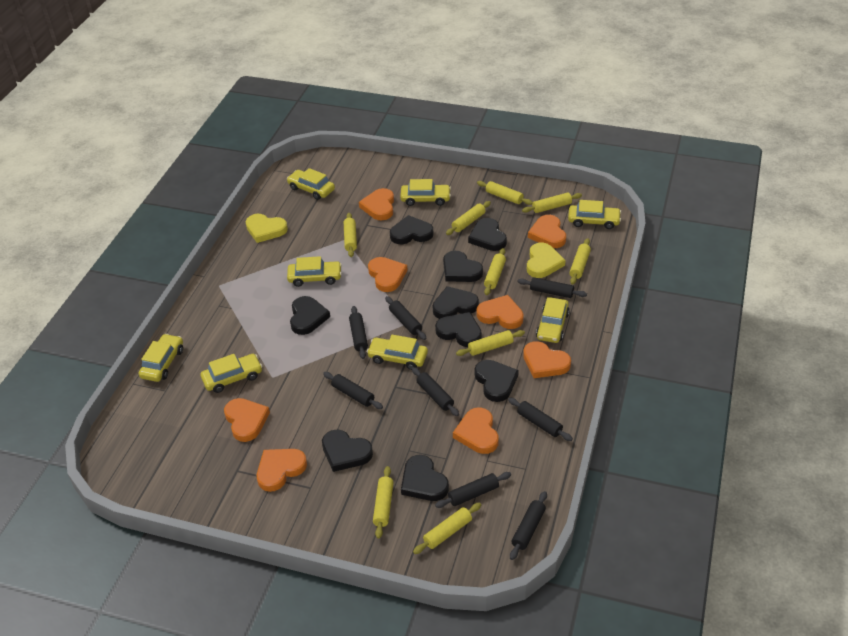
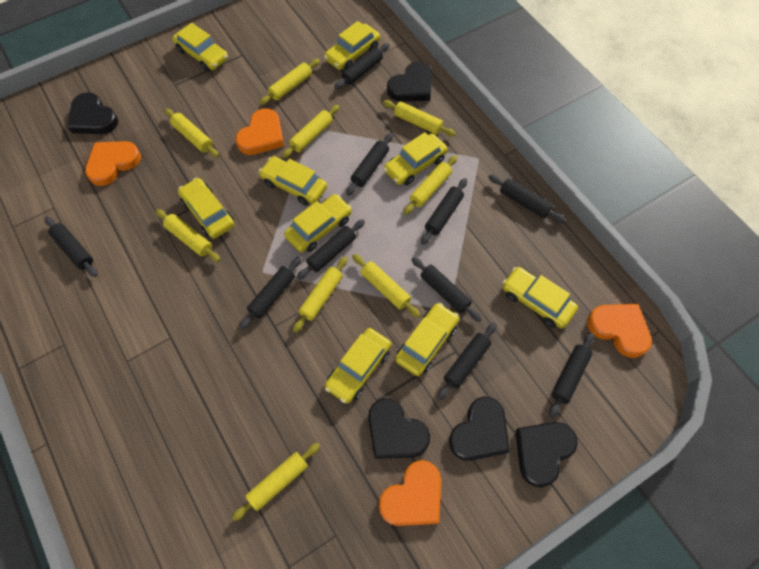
black heart: 9 -> 5
black rolling pin: 8 -> 10
orange heart: 8 -> 4
yellow car: 8 -> 9
yellow heart: 2 -> 0

